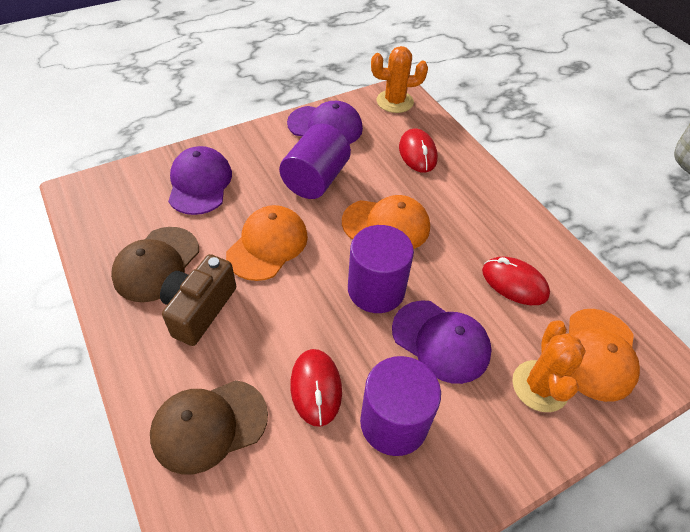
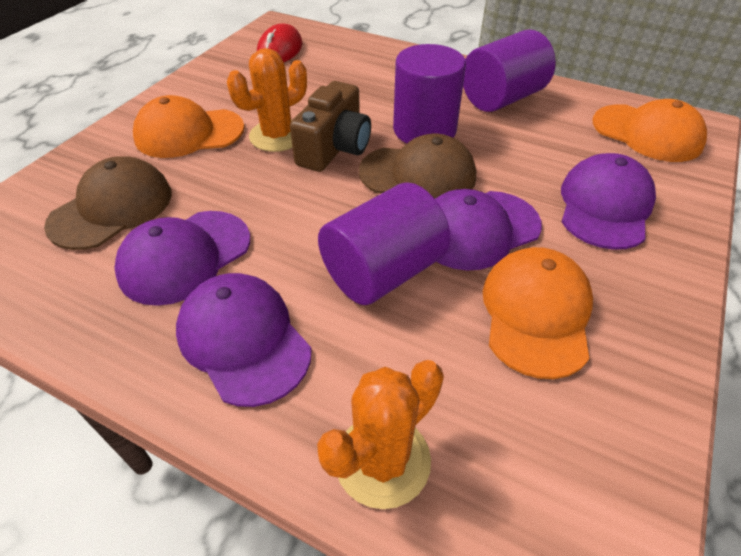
purple cap: 3 -> 4
red mouse: 3 -> 1

